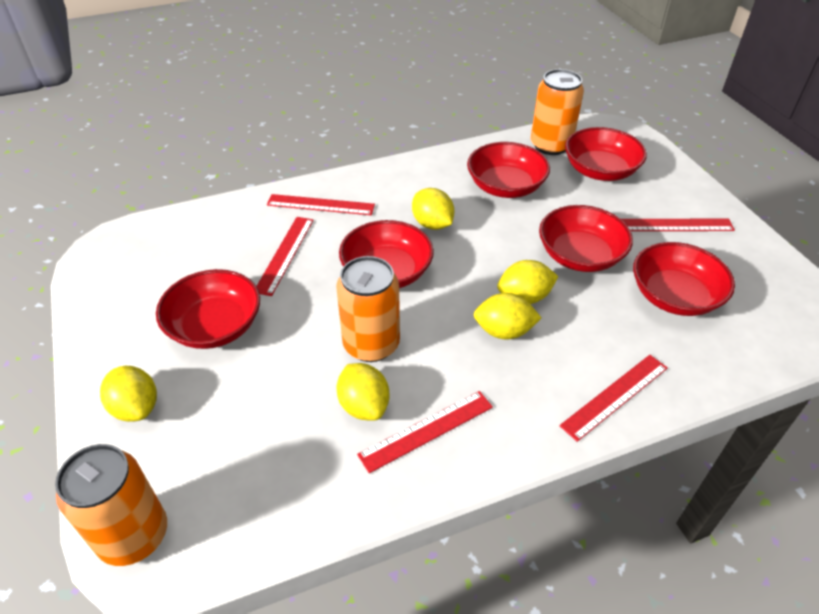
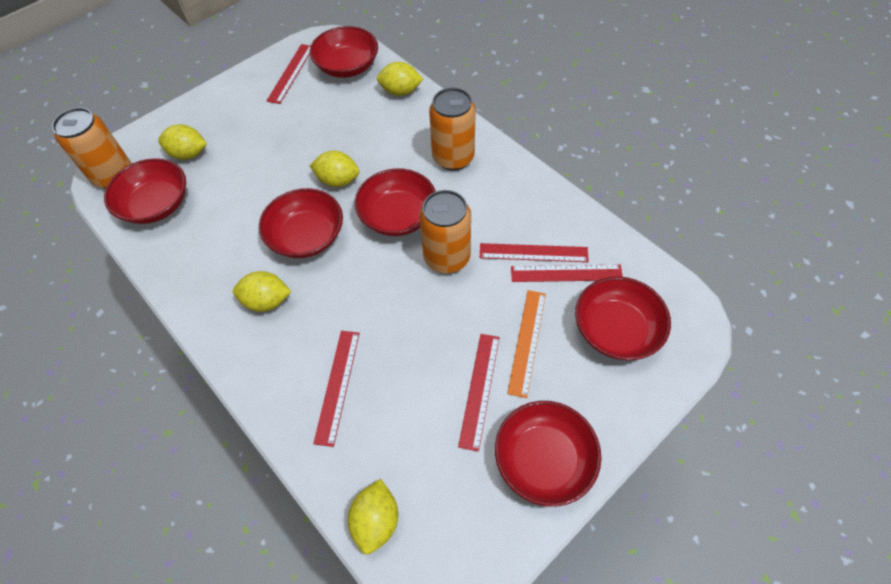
orange ruler: 0 -> 1

